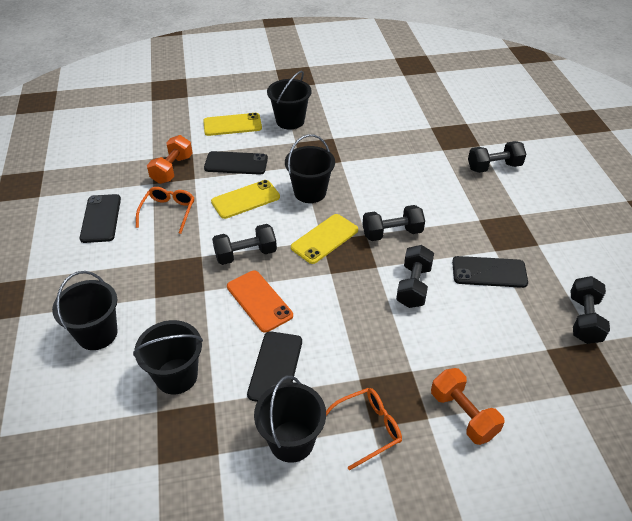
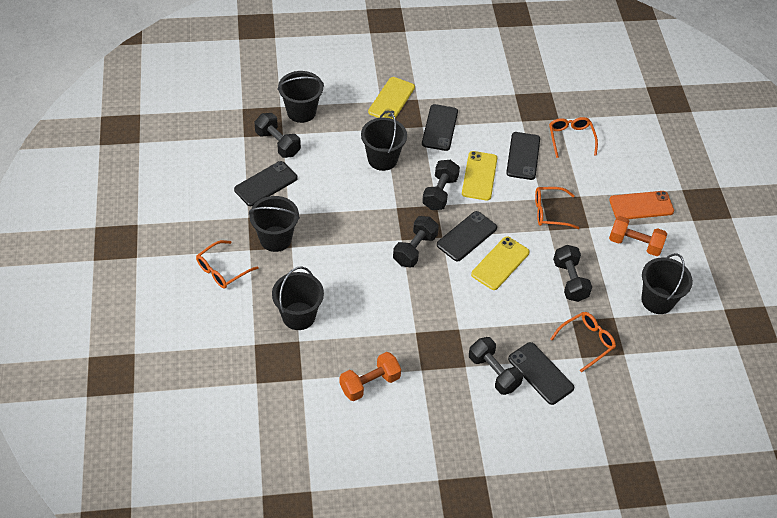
black phone: 4 -> 5
orange glasses: 2 -> 4

